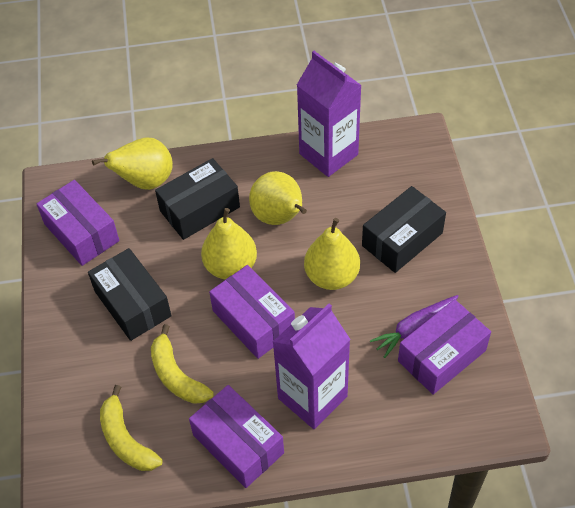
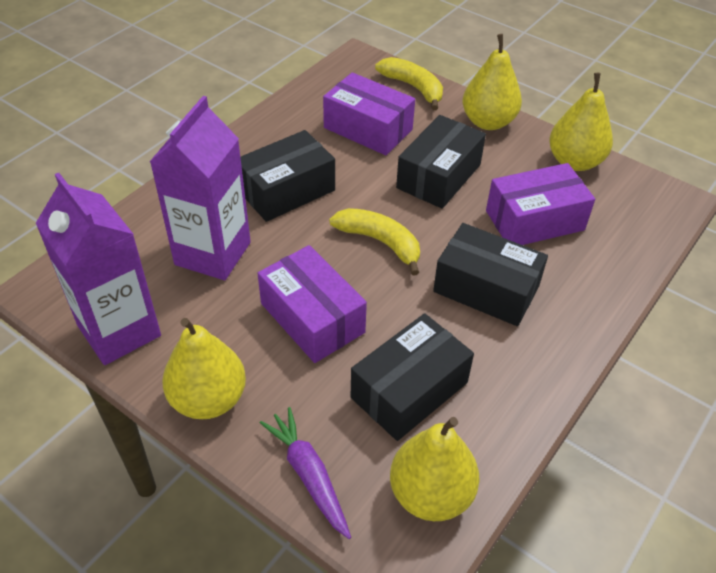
black box: 3 -> 4
purple box: 4 -> 3

